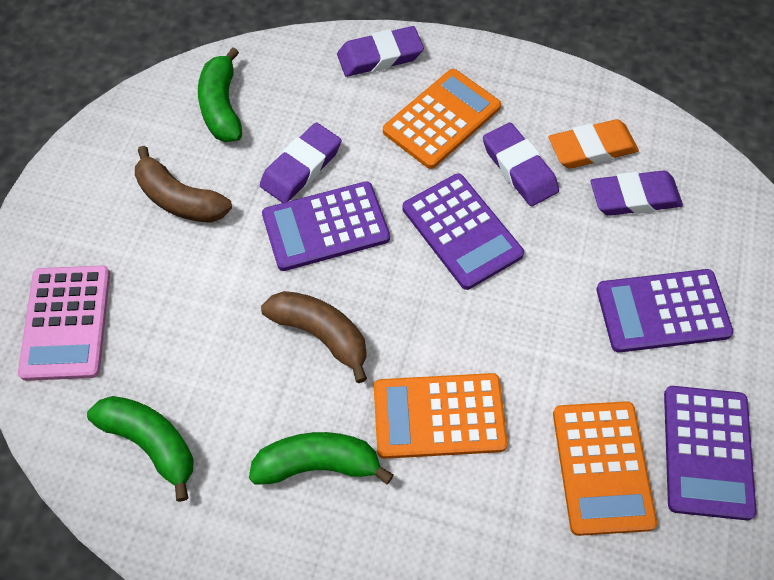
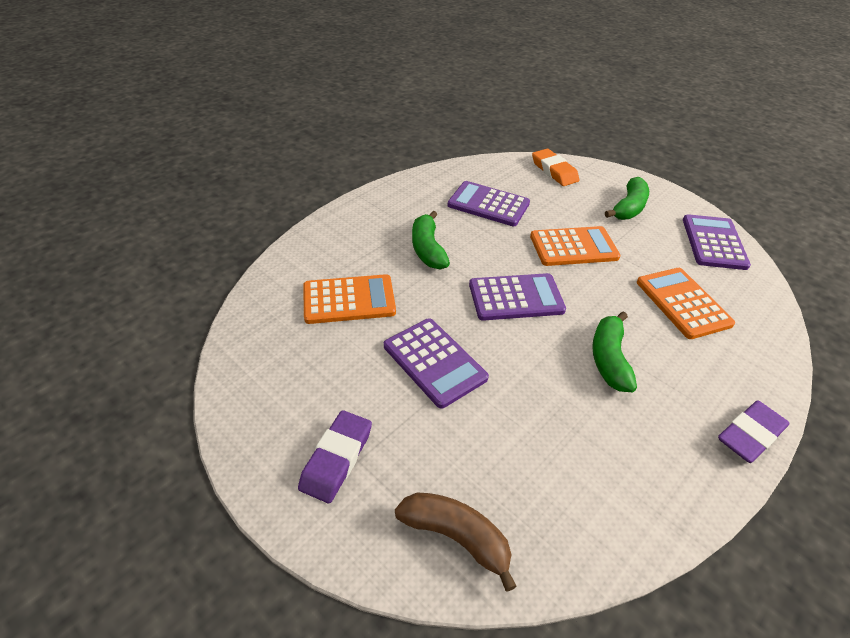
brown banana: 2 -> 1
pink calculator: 1 -> 0
purple eraser: 4 -> 2

